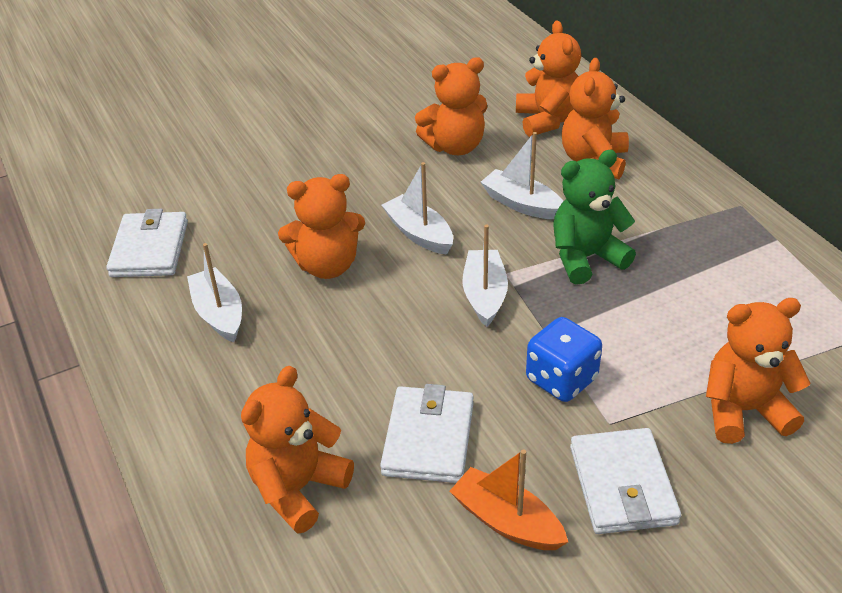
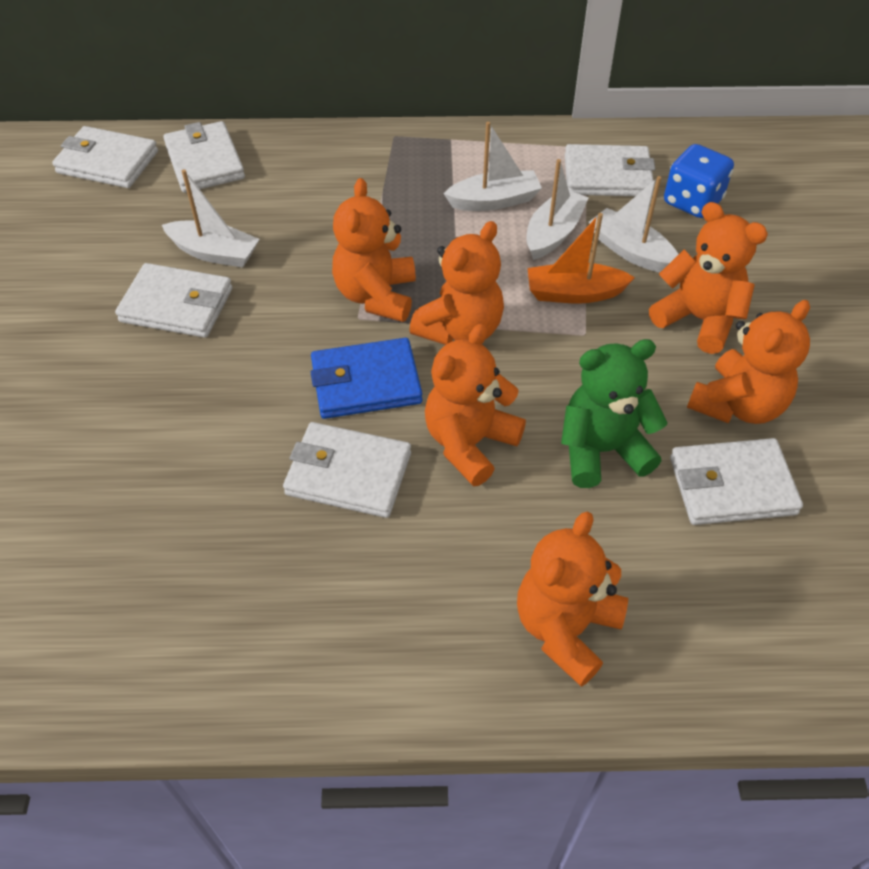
blue wallet: 0 -> 1
white wallet: 3 -> 6

